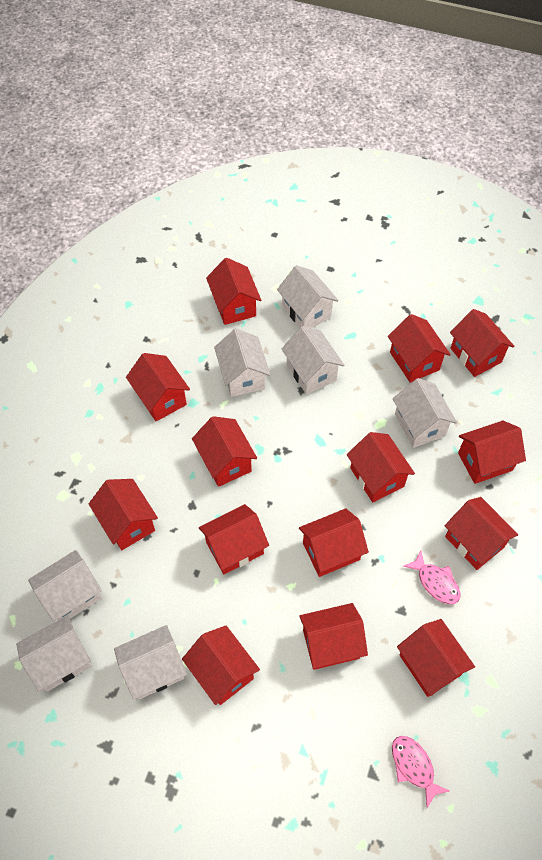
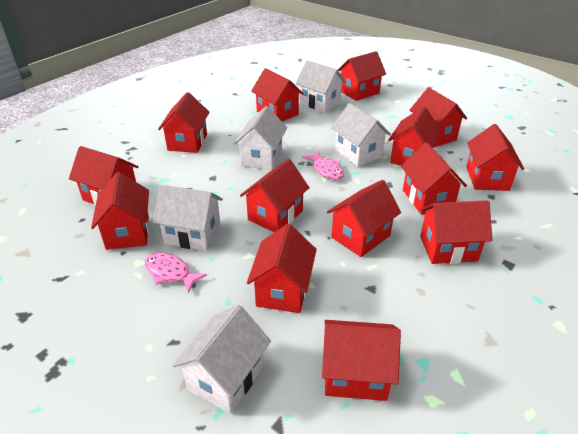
white house: 7 -> 5

